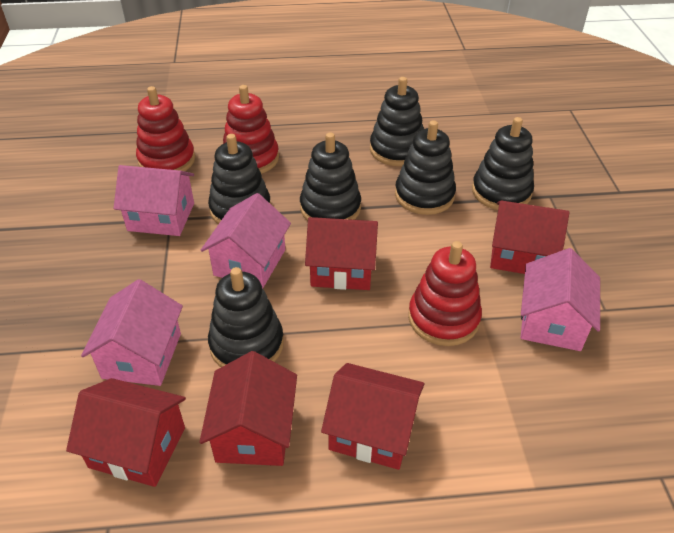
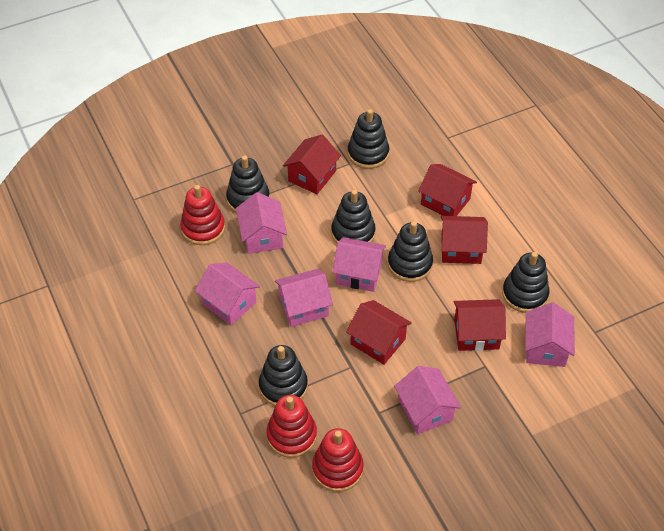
pink house: 4 -> 6

